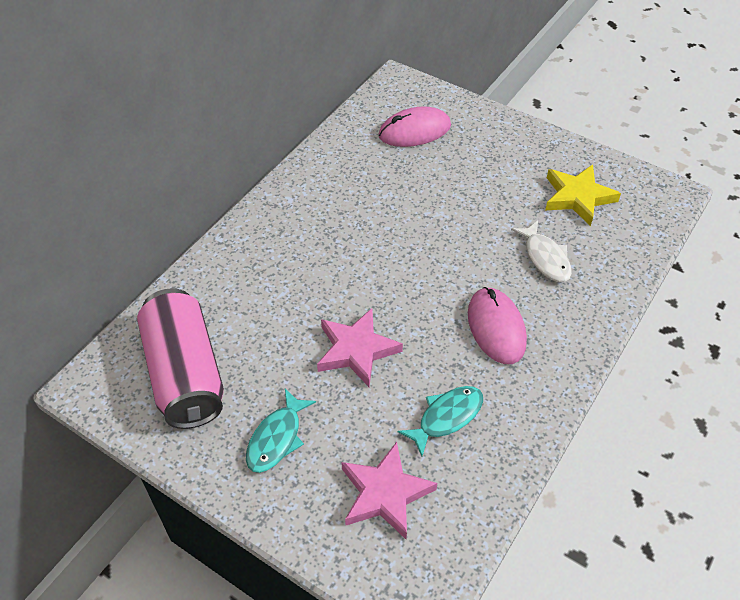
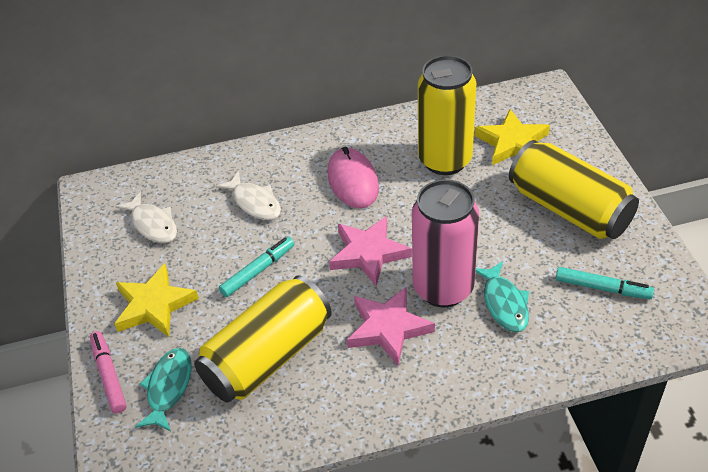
pink marker: 0 -> 1
pink mouse: 2 -> 1
turquoise marker: 0 -> 2
white fish: 1 -> 2
yellow can: 0 -> 3
yellow star: 1 -> 2

